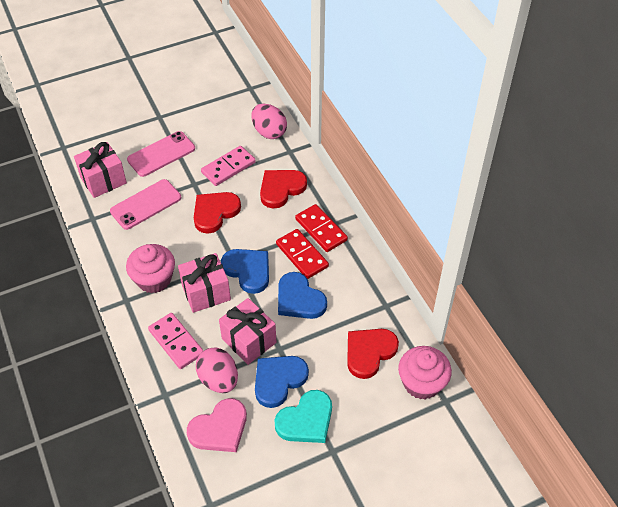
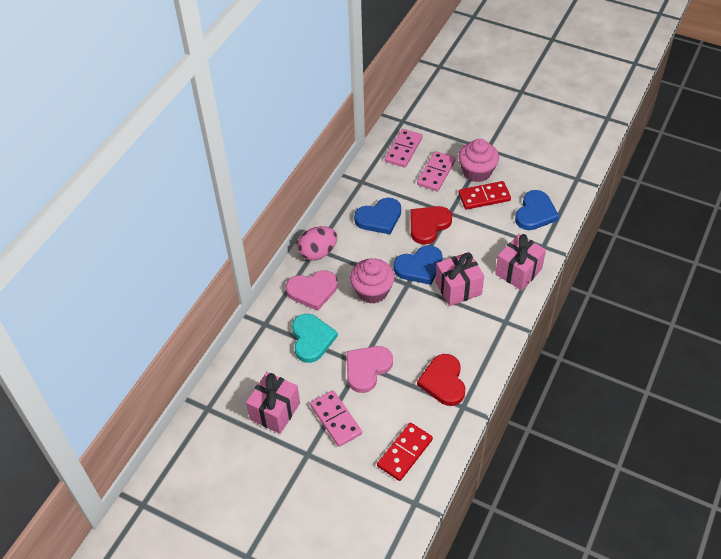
pink domino: 2 -> 3
pink egg: 2 -> 1
pink heart: 1 -> 2
pink phone: 2 -> 0
red heart: 3 -> 2

